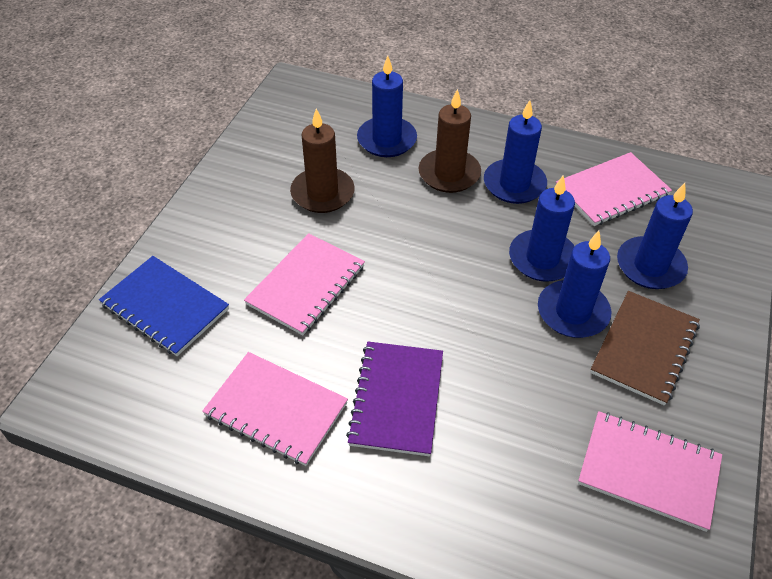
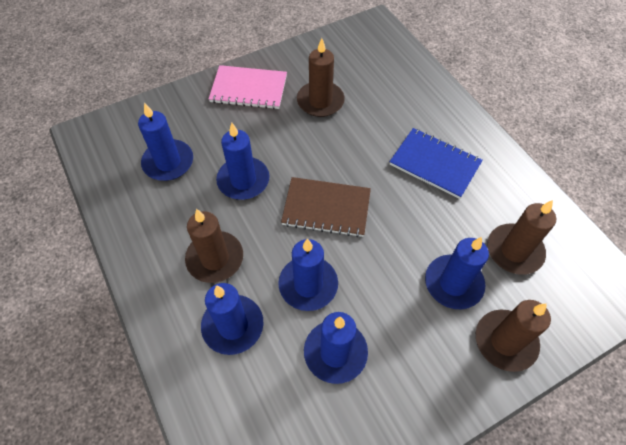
blue candle: 5 -> 6
brown candle: 2 -> 4
pink notebook: 4 -> 1
purple notebook: 1 -> 0

